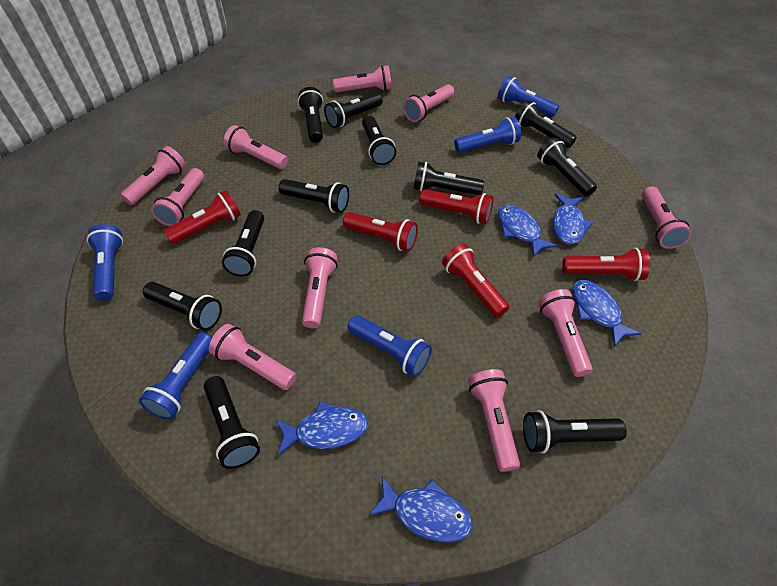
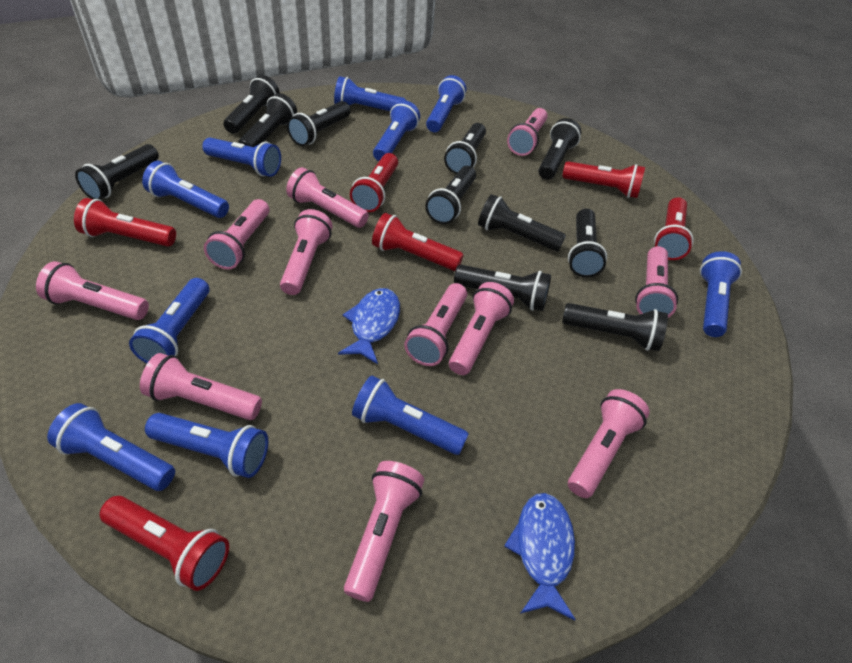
blue fish: 5 -> 2
blue flashlight: 5 -> 10
pink flashlight: 10 -> 11
red flashlight: 5 -> 6

